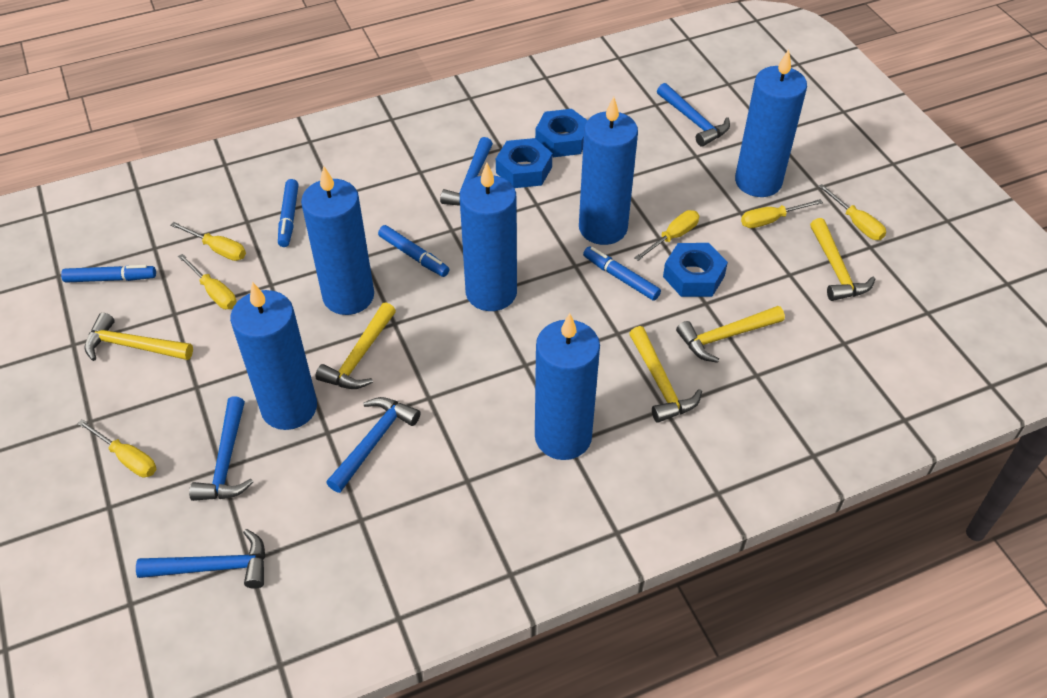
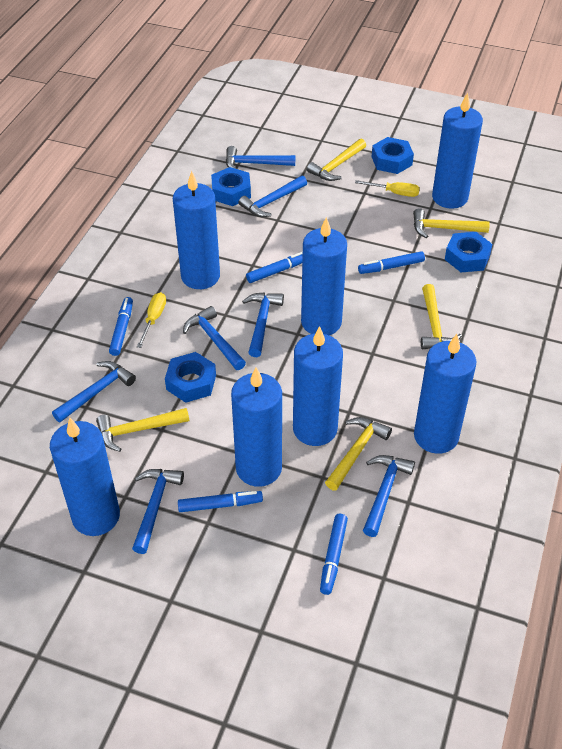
blue candle: 6 -> 7
blue hammer: 5 -> 7
blue marker: 4 -> 5
blue nut: 3 -> 4
yellow screwdriver: 6 -> 2

